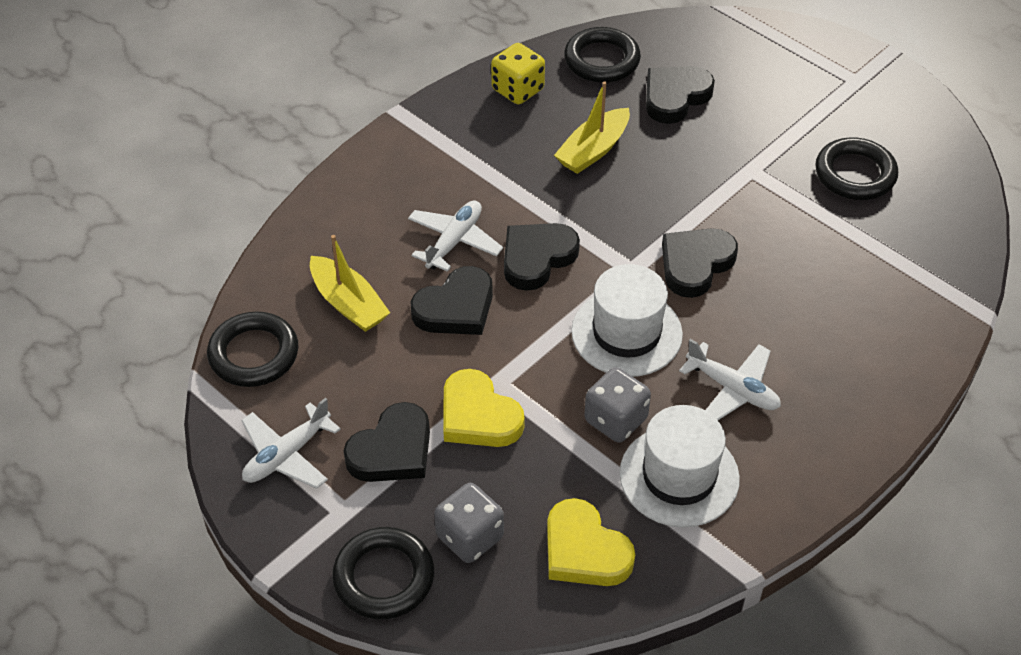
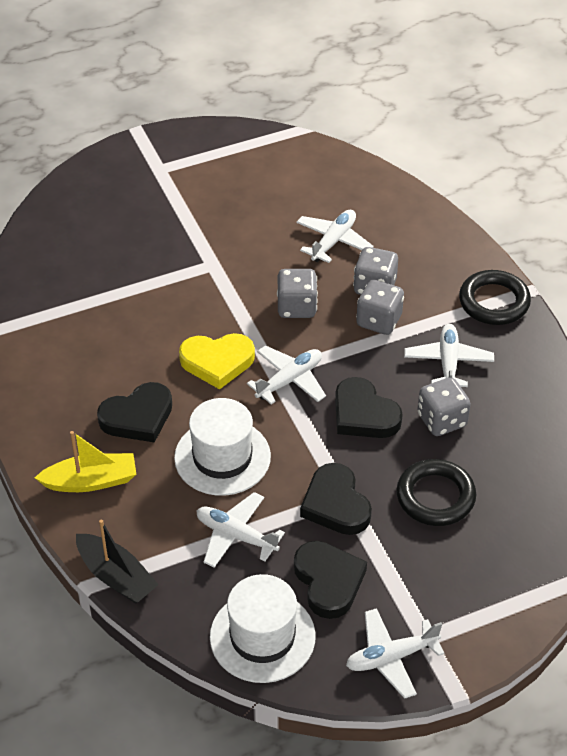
black boat: 0 -> 1
black heart: 5 -> 4
black ring: 4 -> 2
grey dice: 2 -> 4
white plane: 3 -> 5
yellow boat: 2 -> 1
yellow dice: 1 -> 0
yellow heart: 2 -> 1

